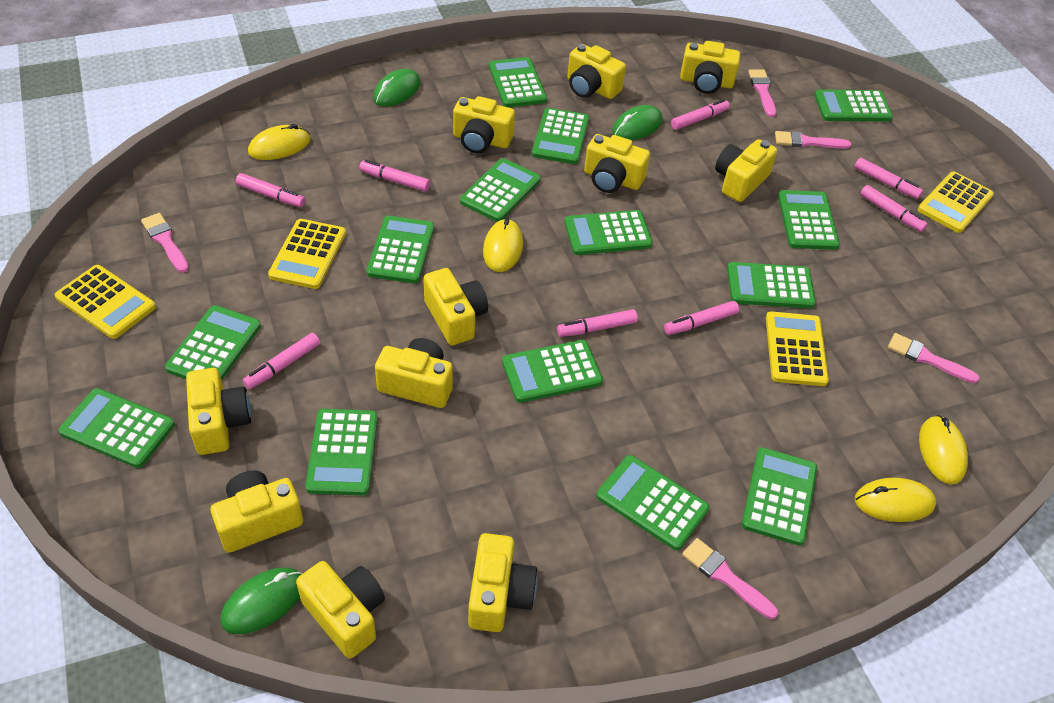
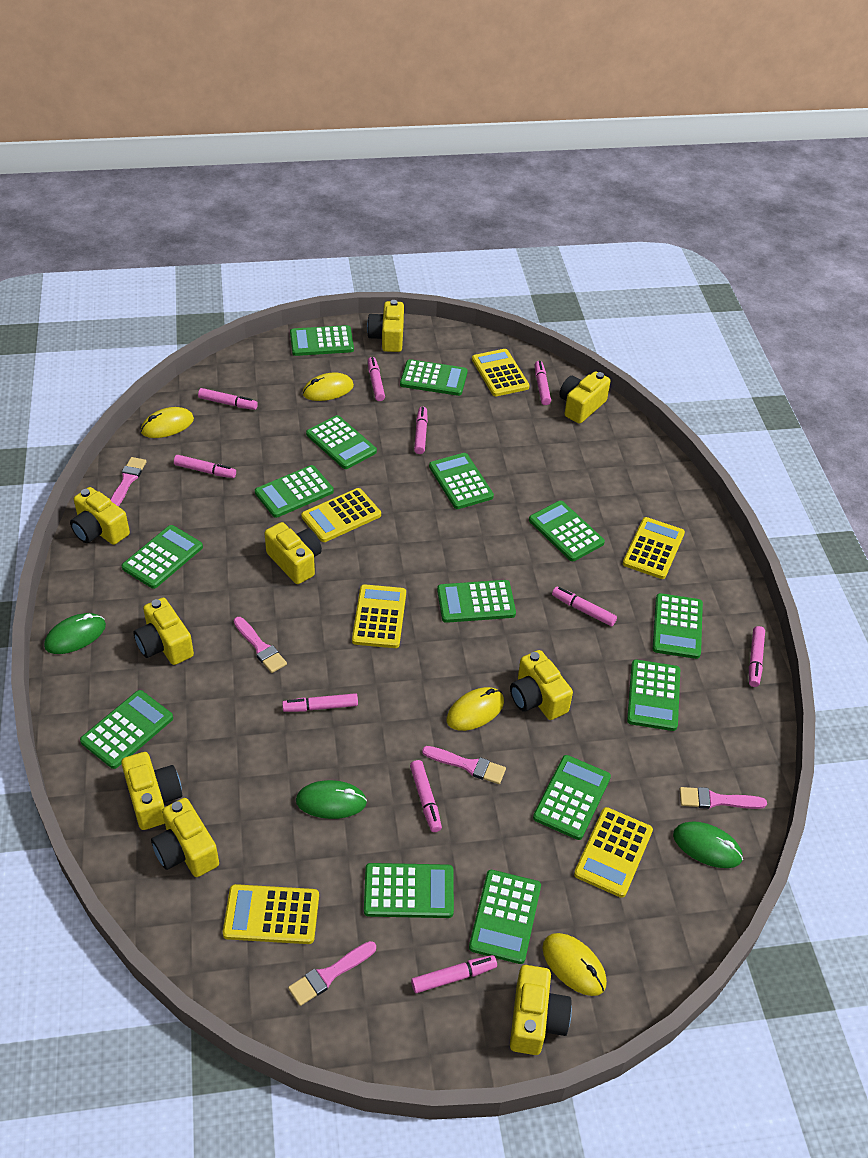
pink marker: 8 -> 10
yellow calculator: 4 -> 6
yellow camera: 11 -> 9

